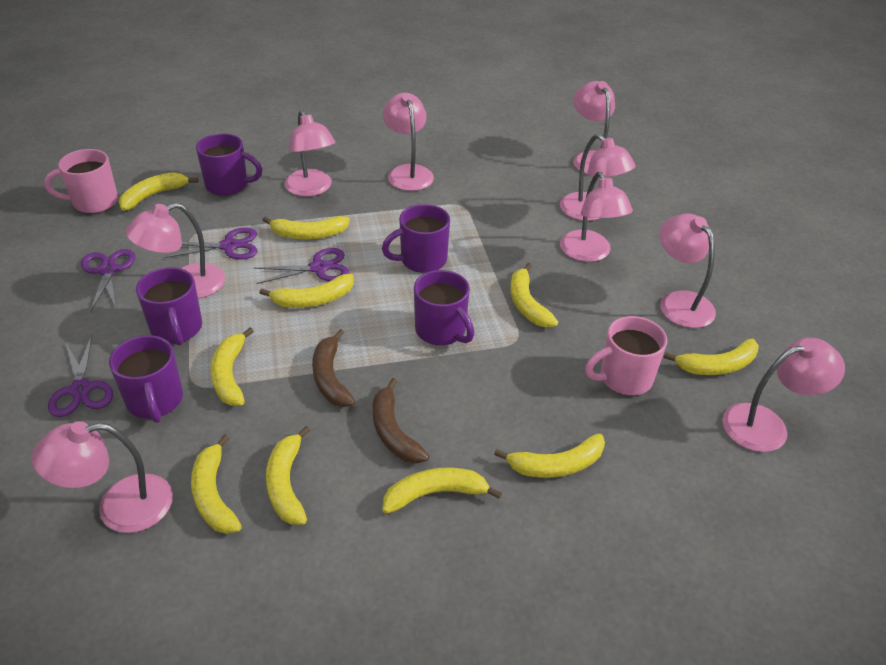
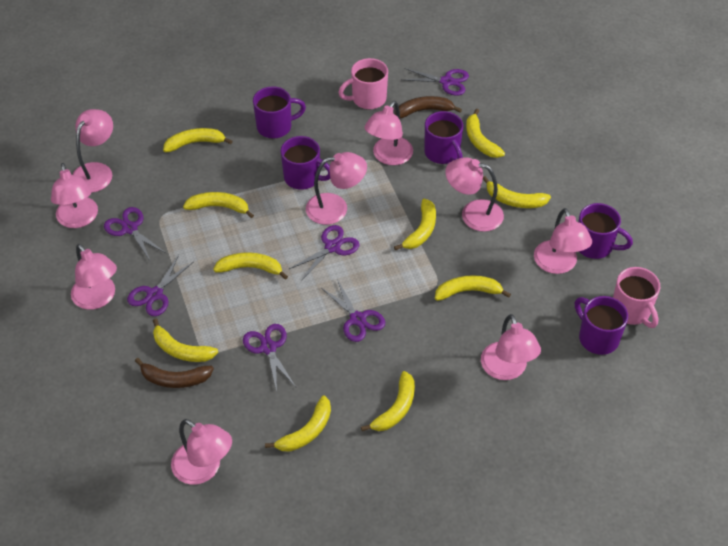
purple scissors: 4 -> 6

